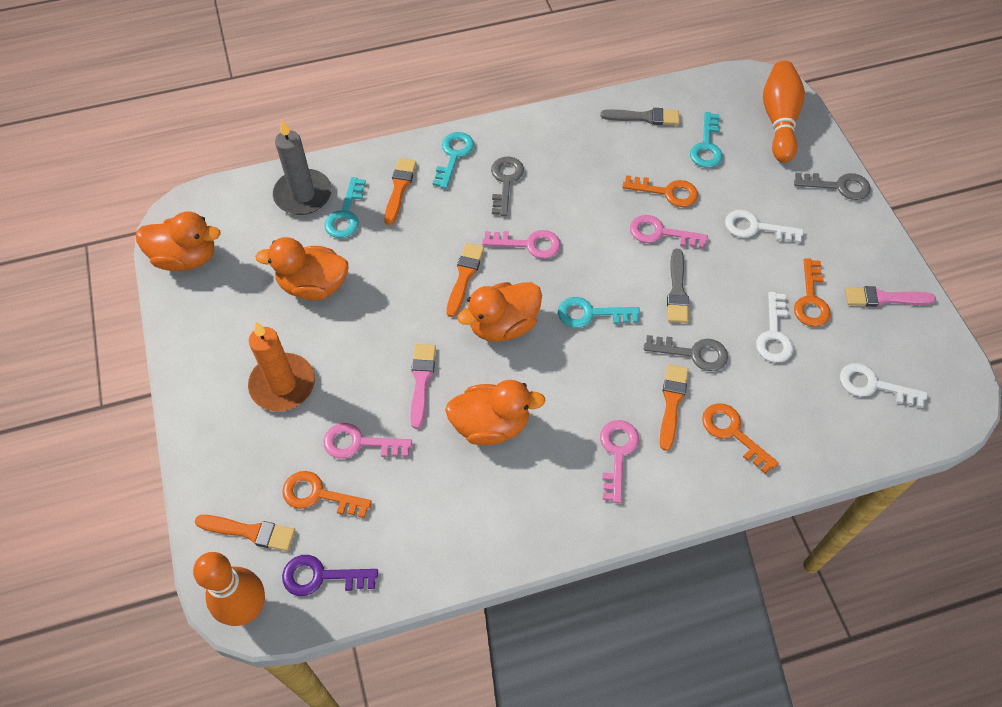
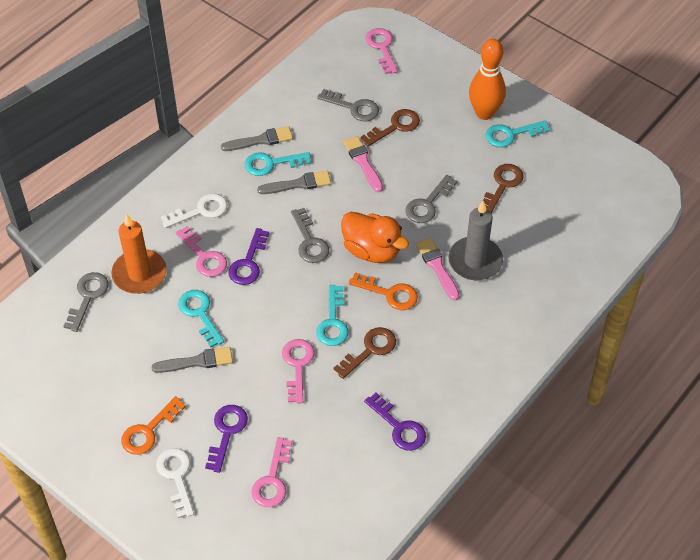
brown key: 0 -> 3
grey brush: 2 -> 3
grey key: 3 -> 4
orange bowling pin: 2 -> 1
orange brush: 4 -> 0
orange duck: 4 -> 1
orange key: 4 -> 2
purple key: 1 -> 3
white key: 3 -> 2

